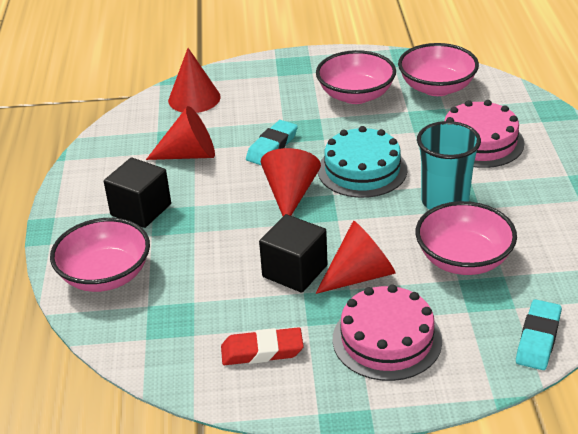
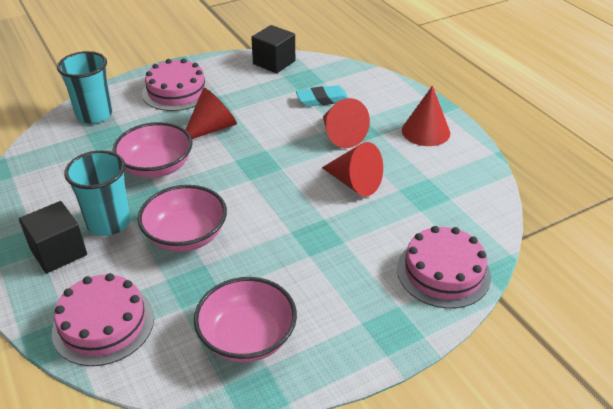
pink bowl: 4 -> 3
pink cake: 2 -> 3
red eraser: 1 -> 0
turquoise cake: 1 -> 0
turquoise cup: 1 -> 2
turquoise eraser: 2 -> 1

